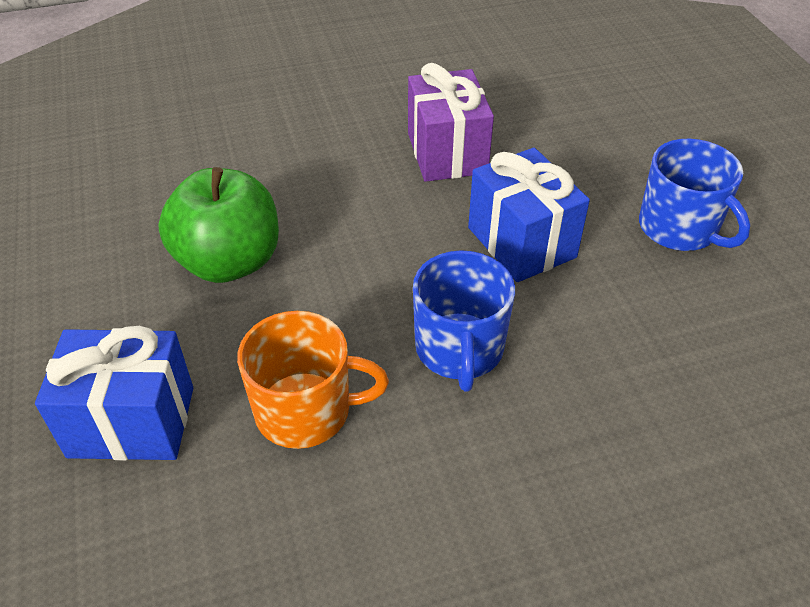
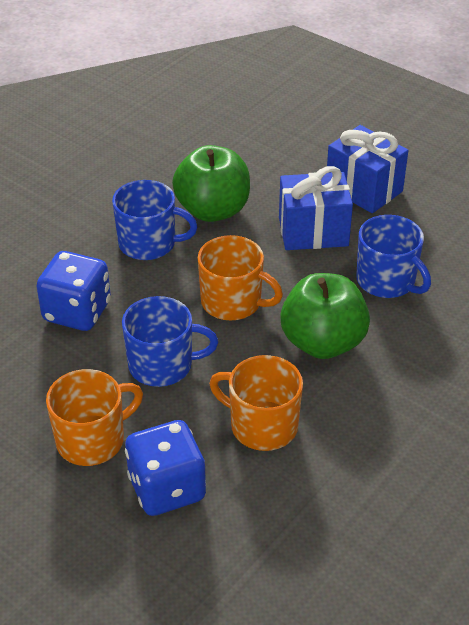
blue dice: 0 -> 2
blue mug: 2 -> 3
green apple: 1 -> 2
orange mug: 1 -> 3
purple gift: 1 -> 0

